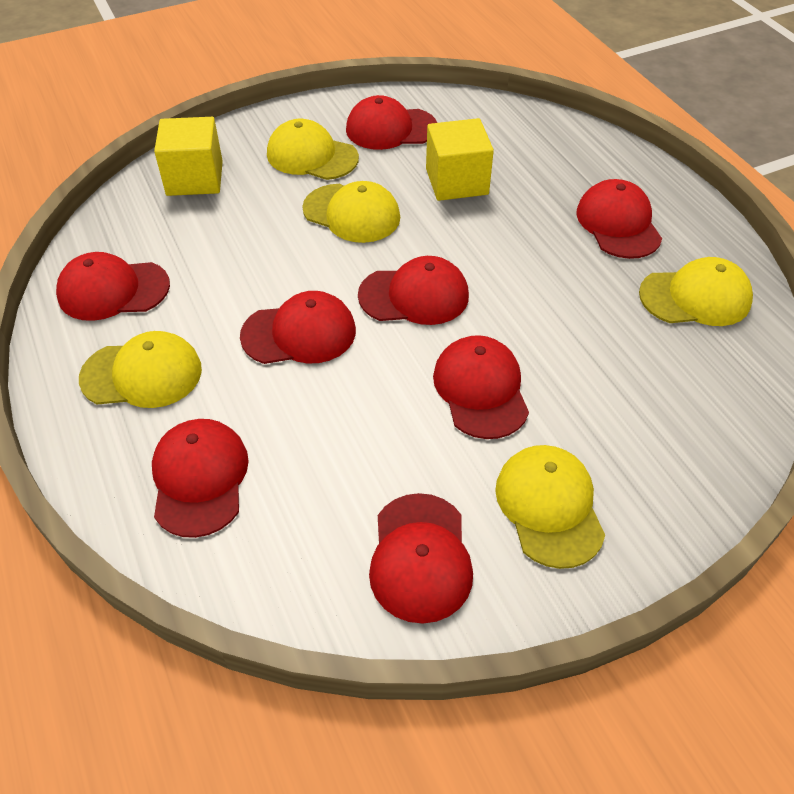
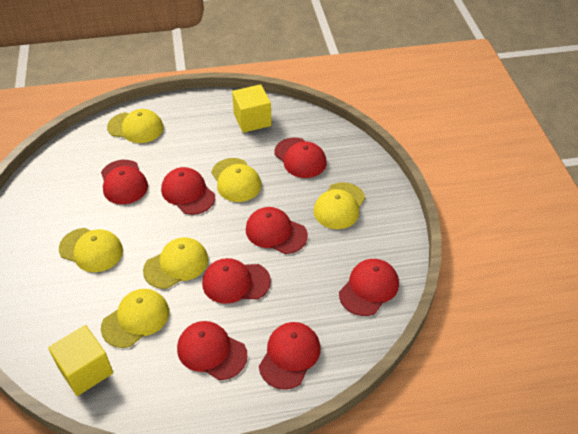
yellow cap: 5 -> 6

